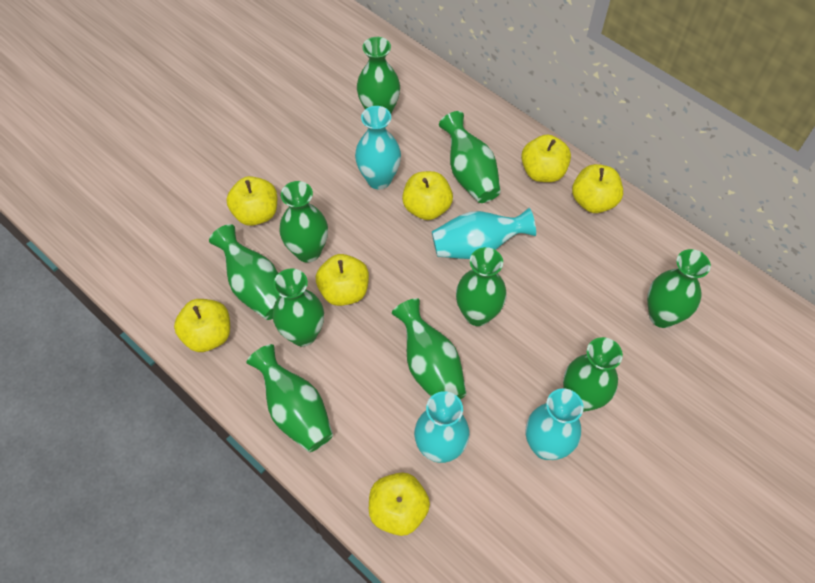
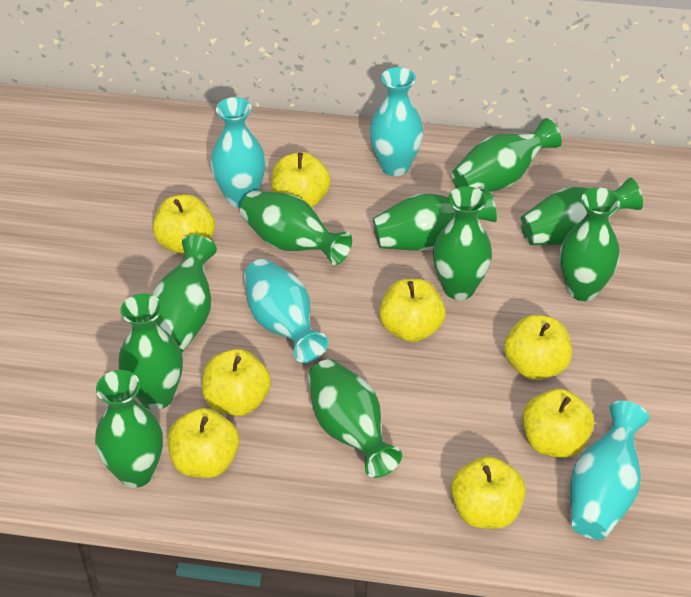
yellow apple: 7 -> 8

